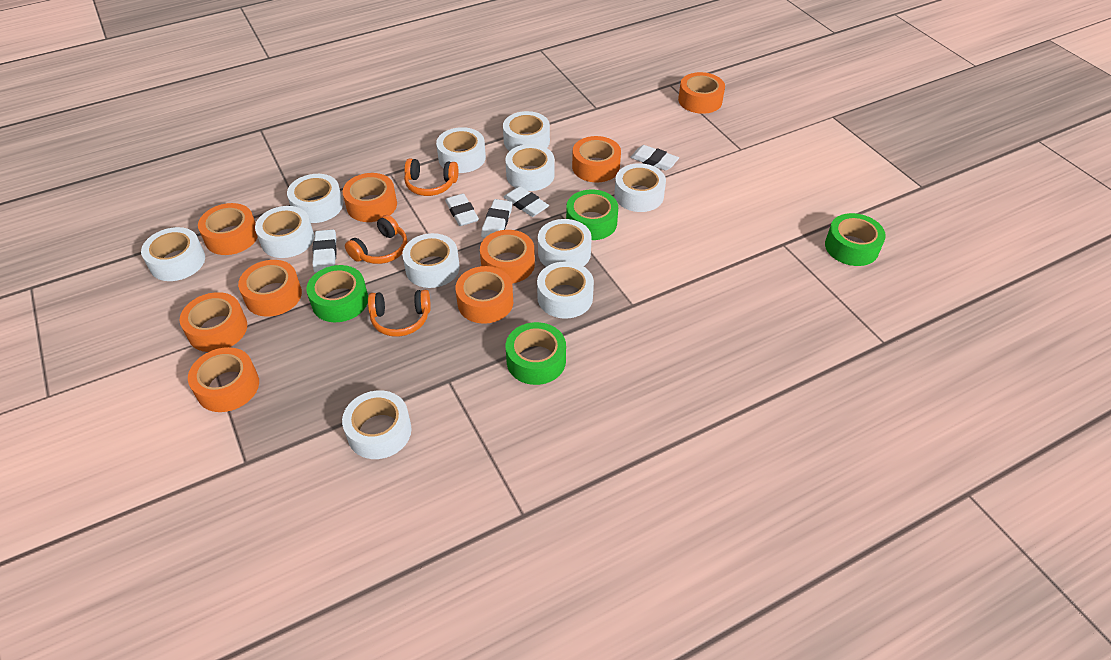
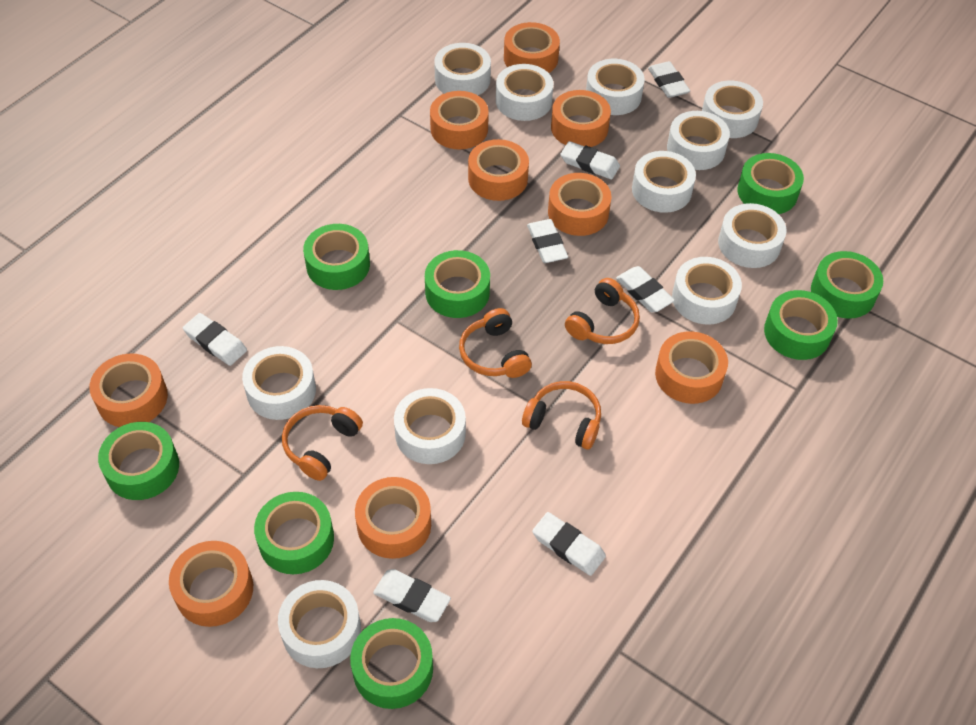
green tape: 4 -> 8
orange headphones: 3 -> 4
white eraser: 5 -> 7

